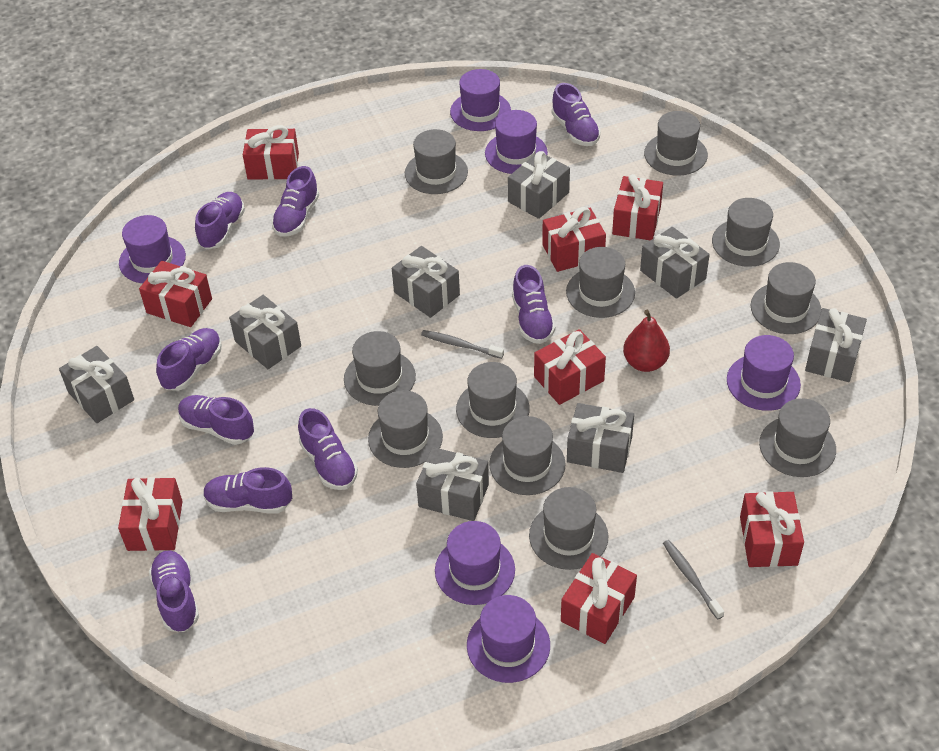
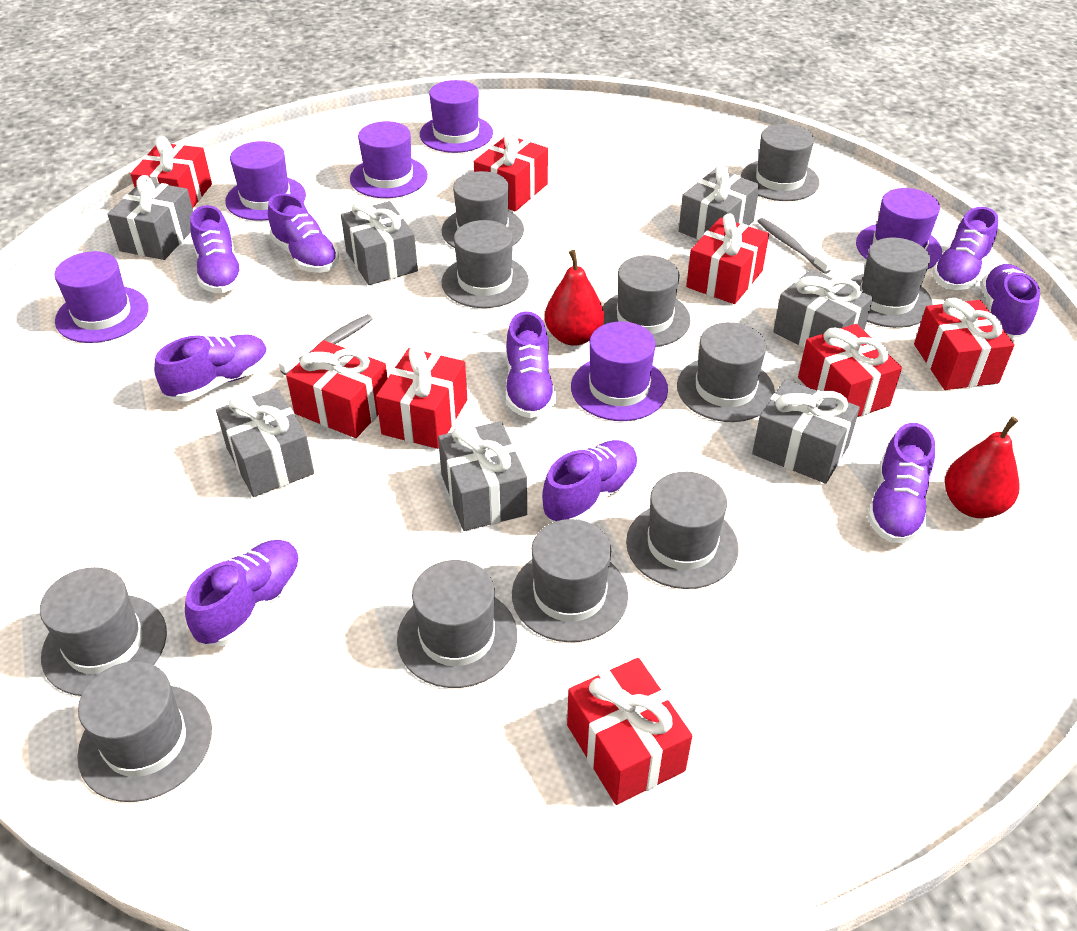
grey gift: 8 -> 7
red pear: 1 -> 2

